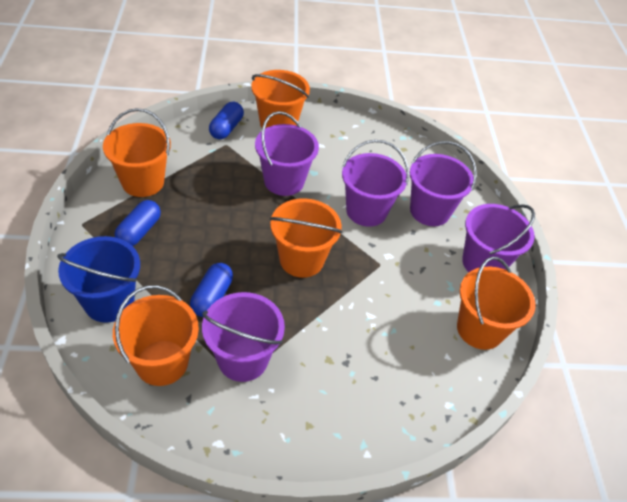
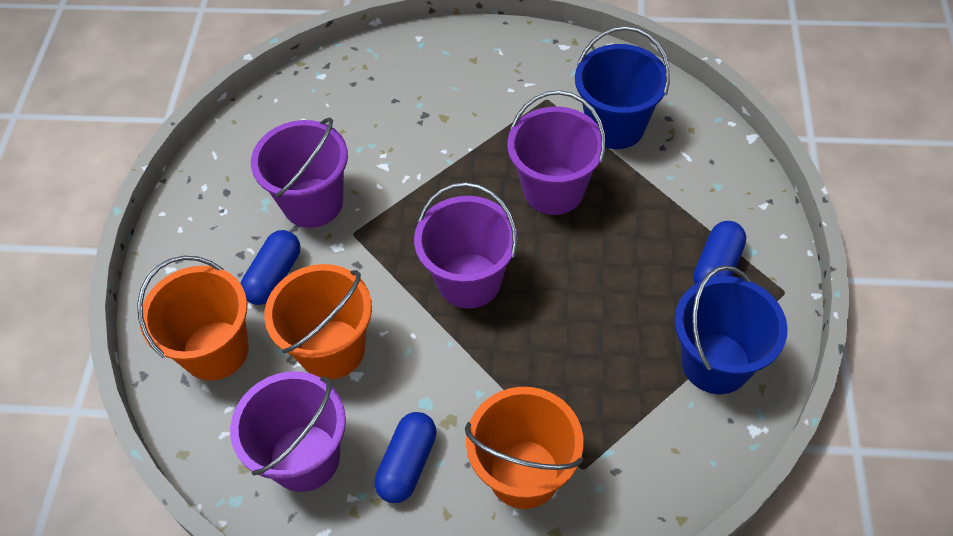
blue bucket: 1 -> 2
orange bucket: 5 -> 3
purple bucket: 5 -> 4

